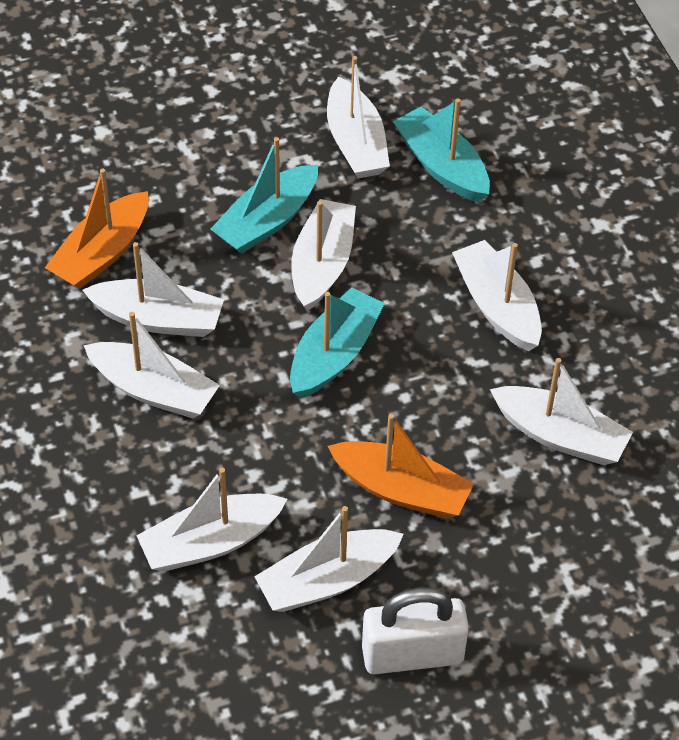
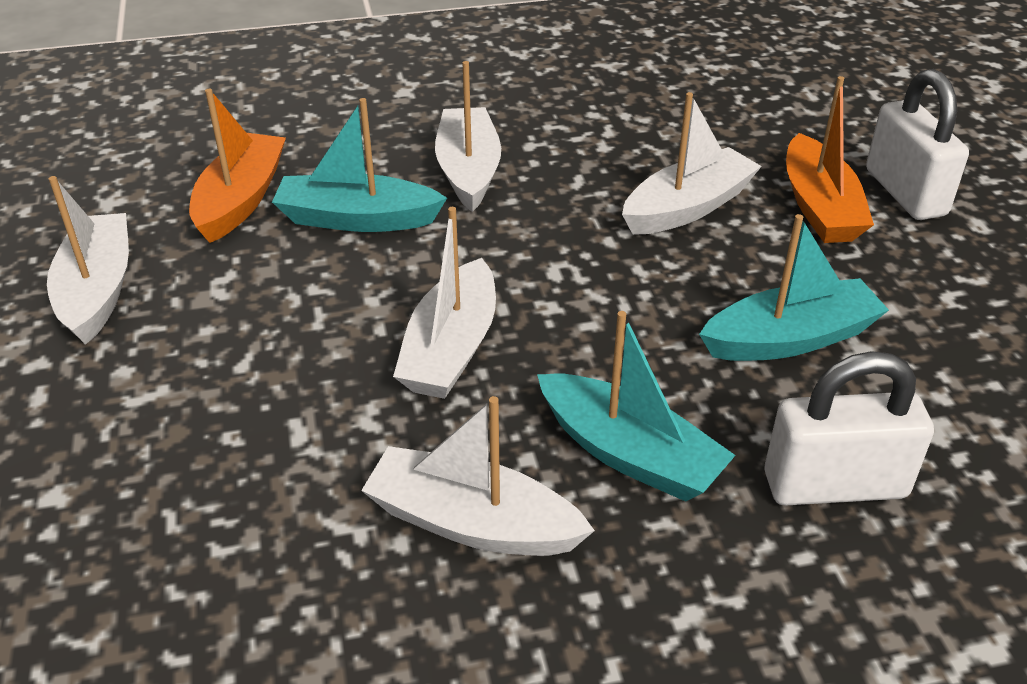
white boat: 8 -> 5
white padlock: 1 -> 2

